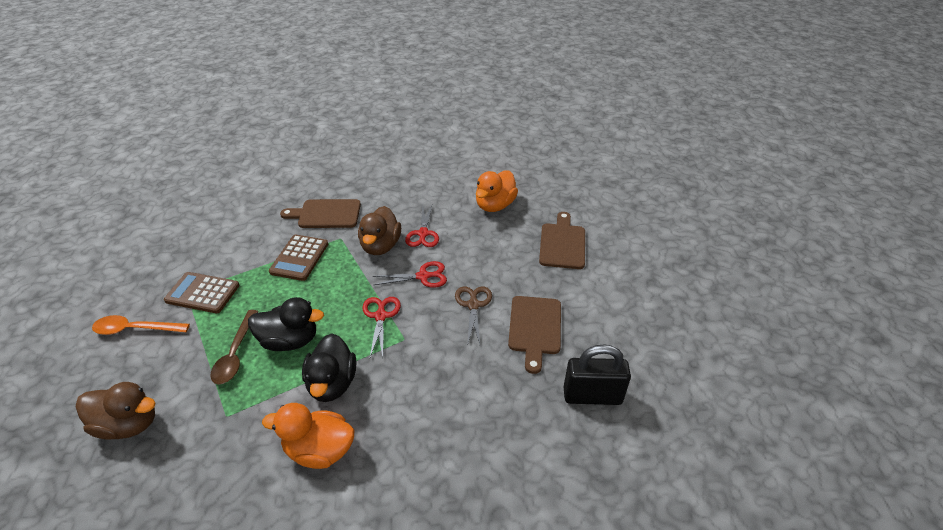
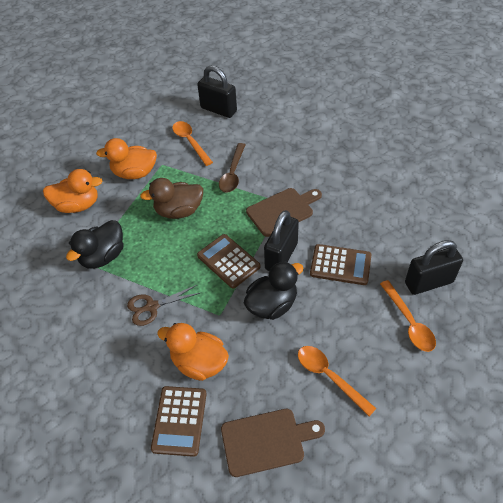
black padlock: 1 -> 3
brown calculator: 2 -> 3
brown cutting board: 3 -> 2
brown duck: 2 -> 1
orange duck: 2 -> 3
orange spoon: 1 -> 3
red scissors: 3 -> 0

